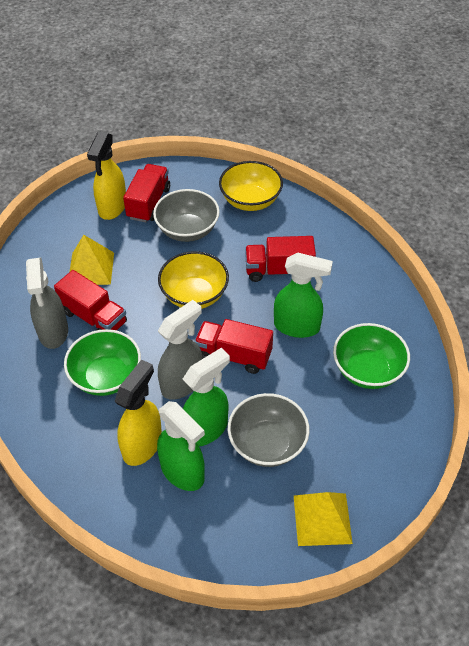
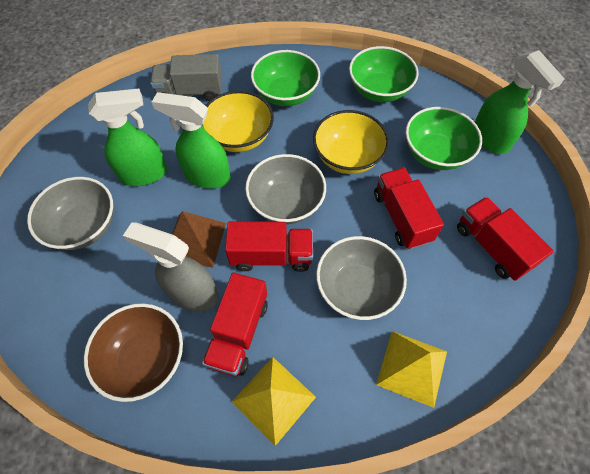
brown bowl: 0 -> 1
brown pyramid: 0 -> 1
green bowl: 2 -> 3
grey bowl: 2 -> 3
grey spray bottle: 2 -> 1
grey truck: 0 -> 1
yellow spray bottle: 2 -> 0

